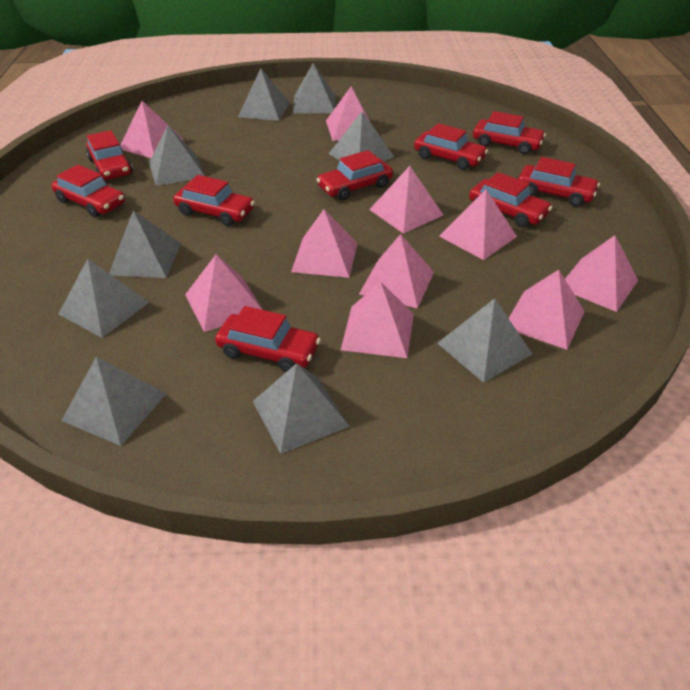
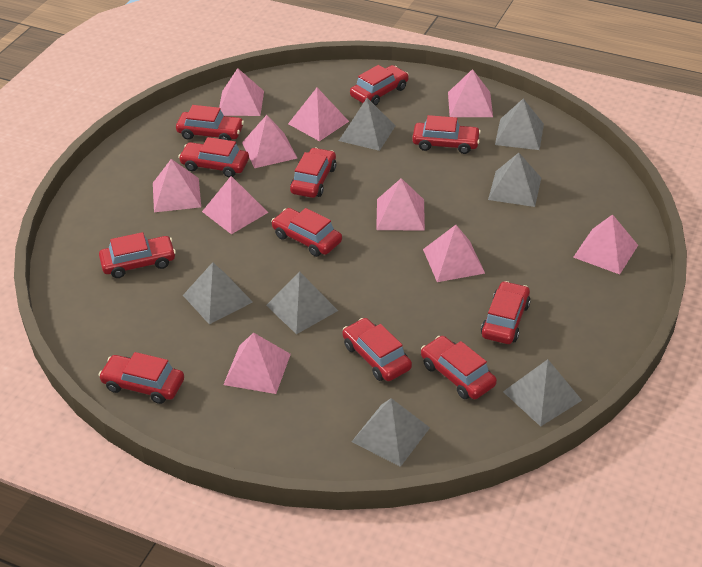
grey pyramid: 9 -> 7
red car: 9 -> 11

